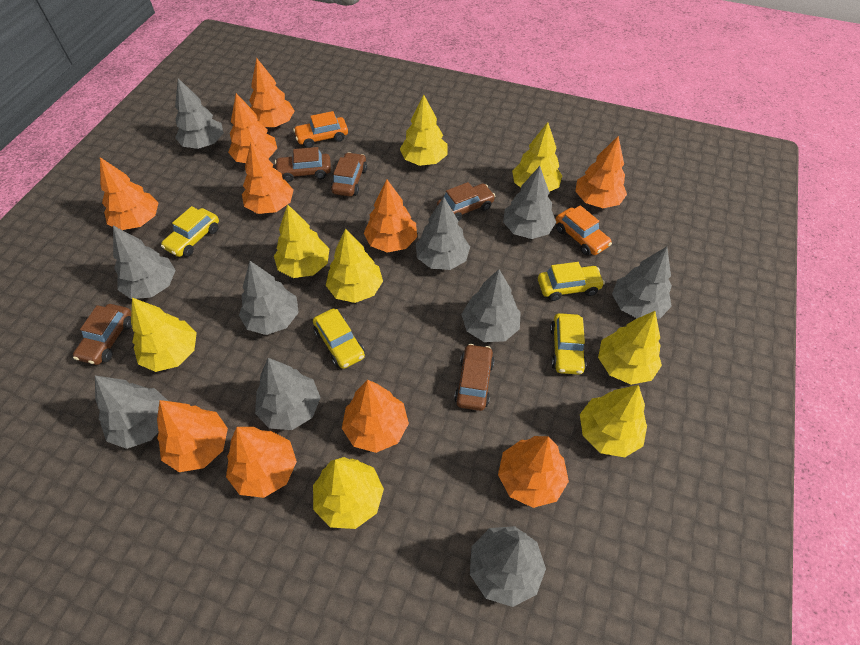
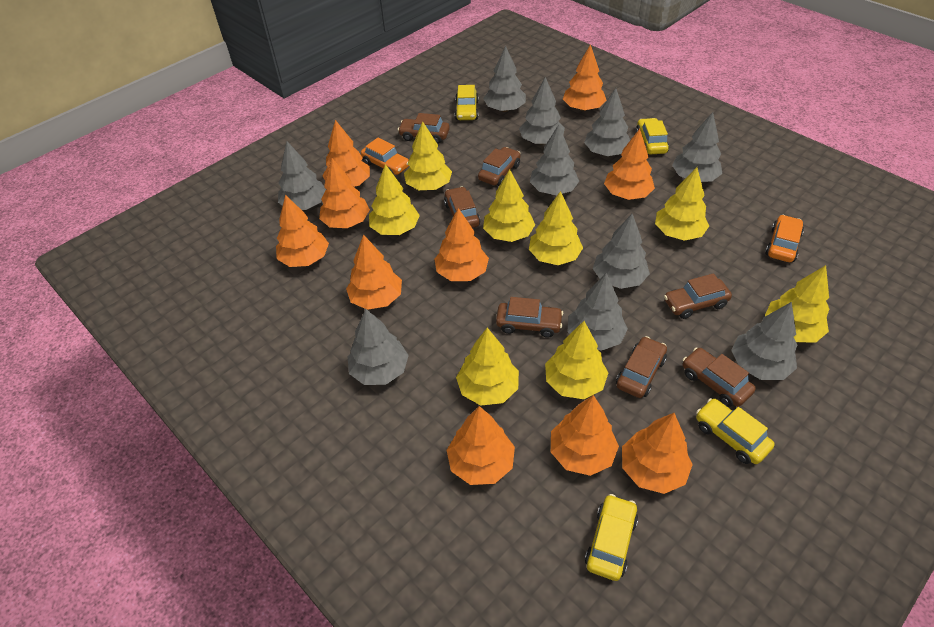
brown car: 5 -> 7

